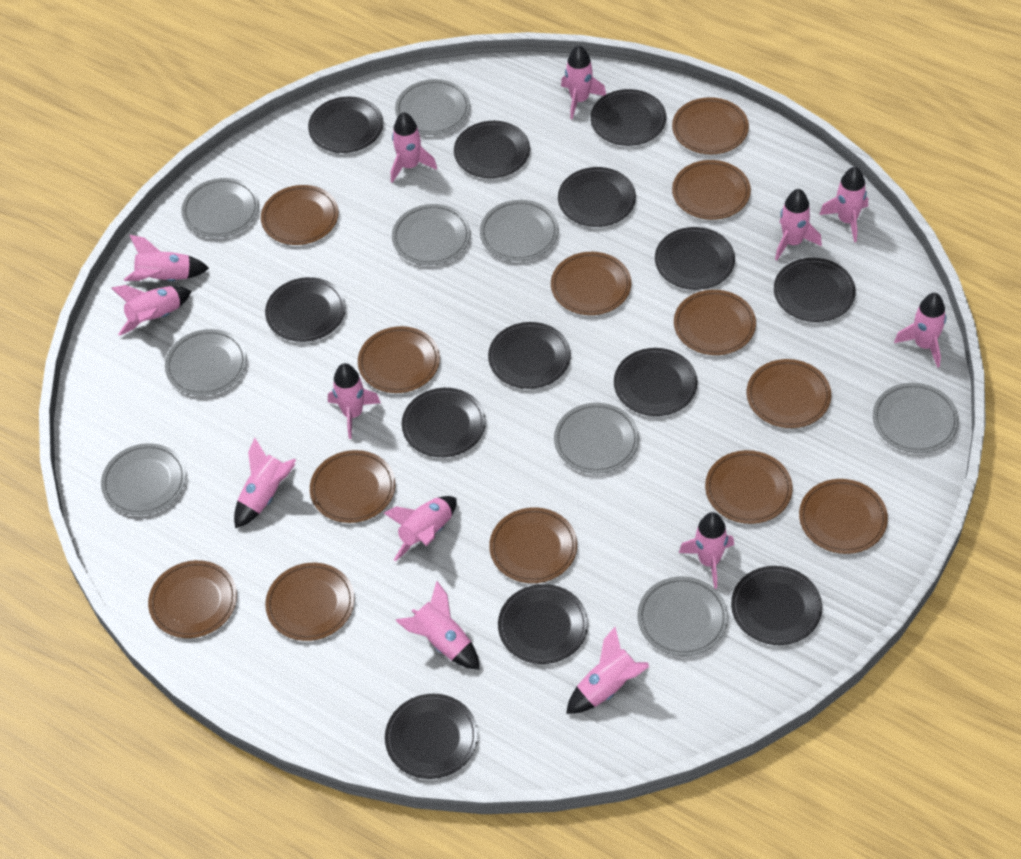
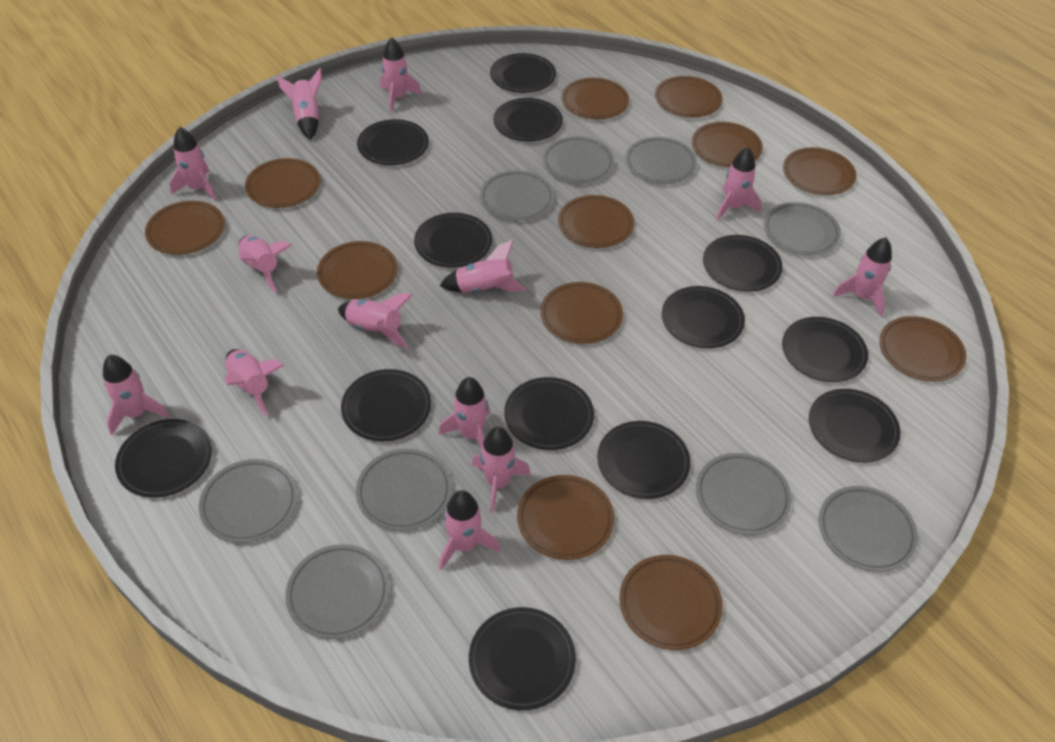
brown plate: 13 -> 12

